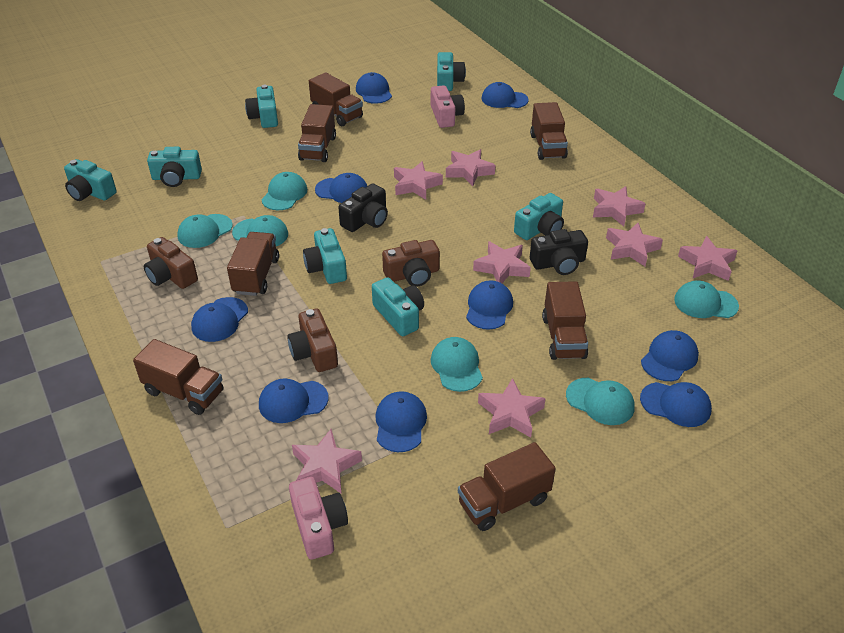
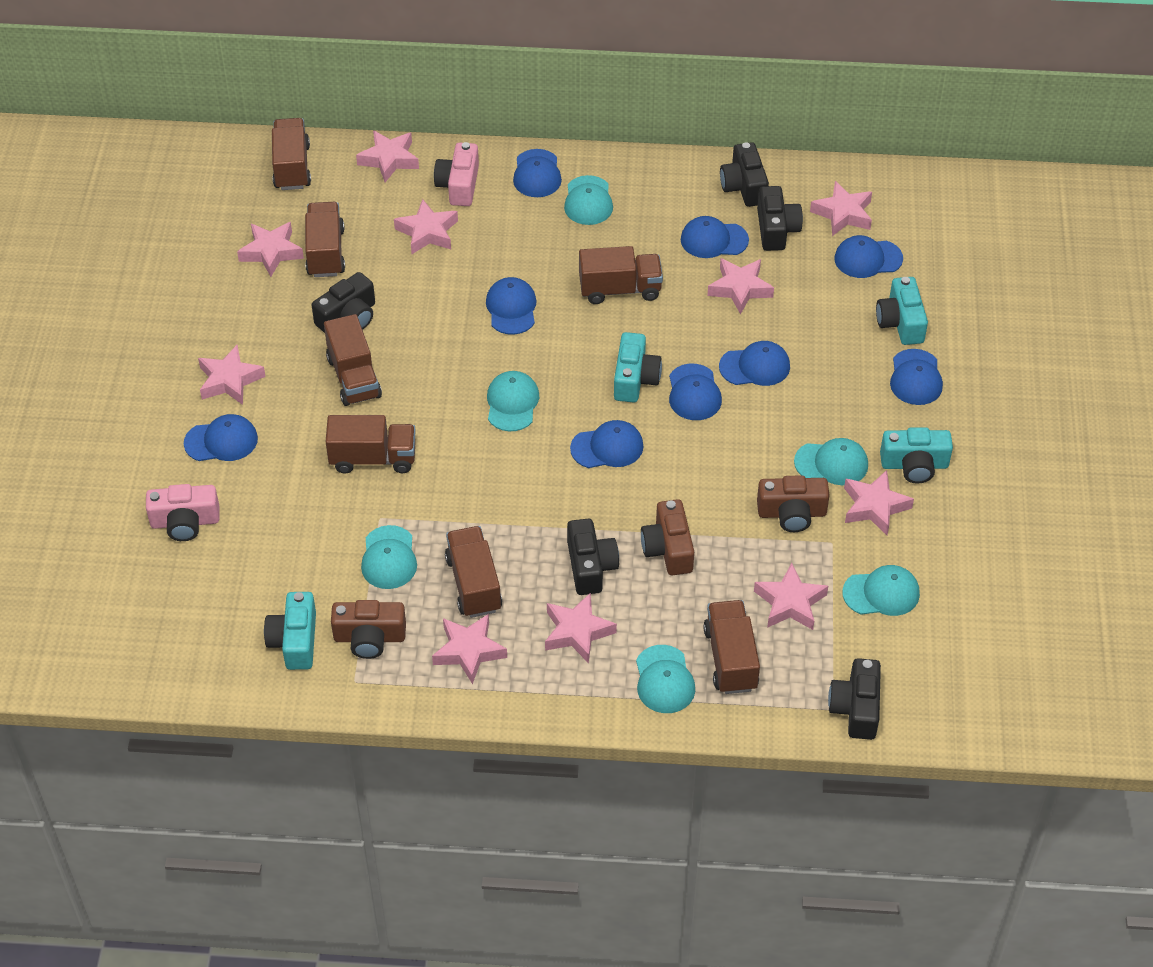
black camera: 2 -> 5
pink star: 8 -> 10
turquoise camera: 7 -> 4

